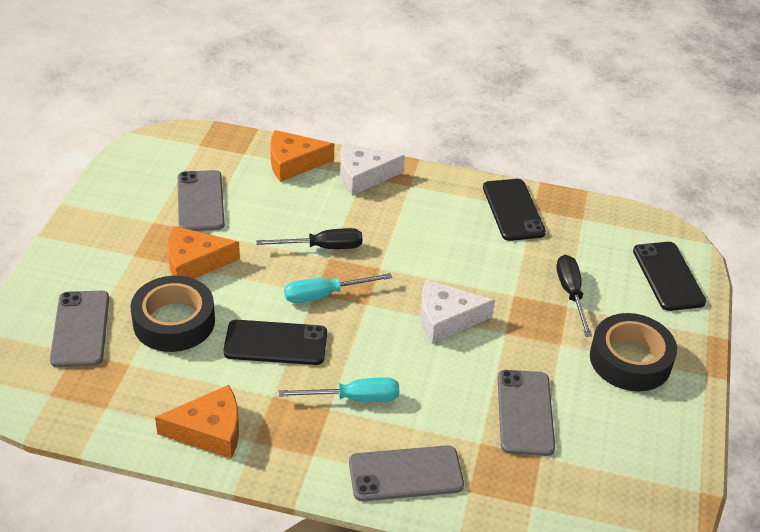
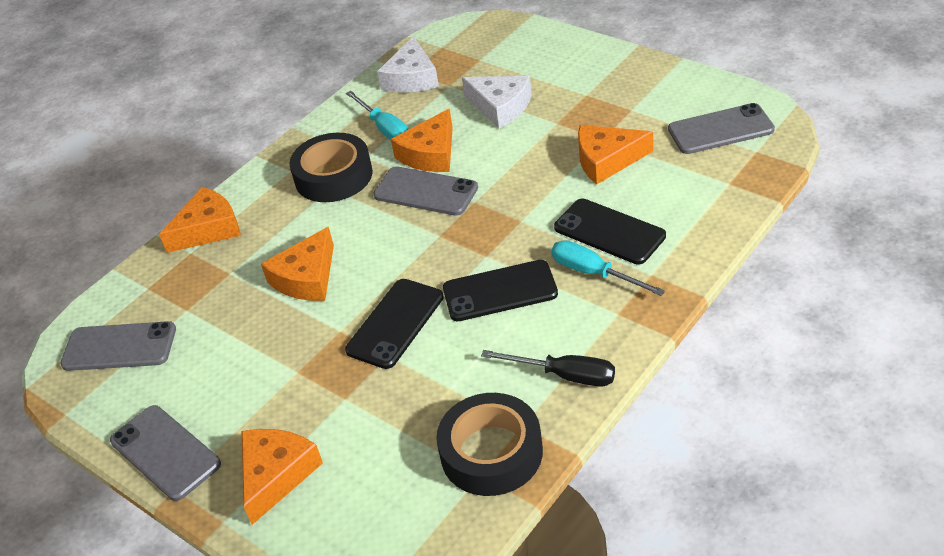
black screwdriver: 2 -> 1
orange cheese: 3 -> 5

